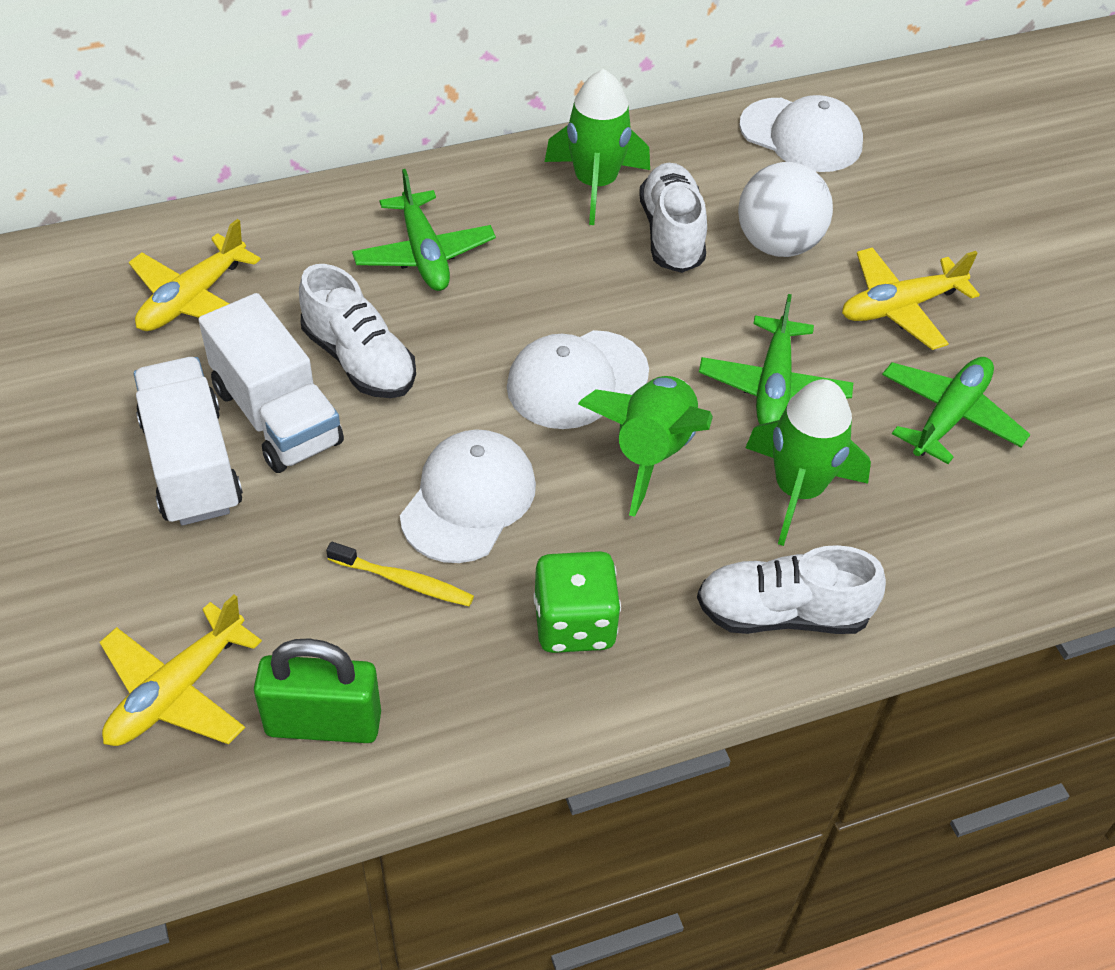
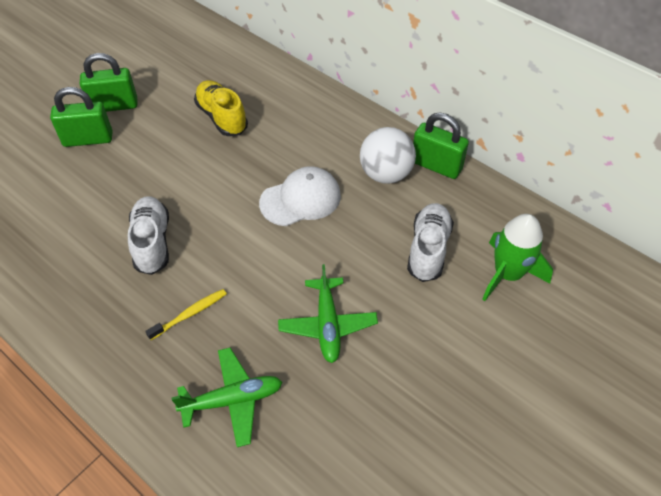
green dice: 1 -> 0
green padlock: 1 -> 3
green plane: 3 -> 2
green rocket: 3 -> 1
white cap: 3 -> 1
white shoe: 3 -> 2
white truck: 2 -> 0
yellow plane: 3 -> 0
yellow shoe: 0 -> 1

